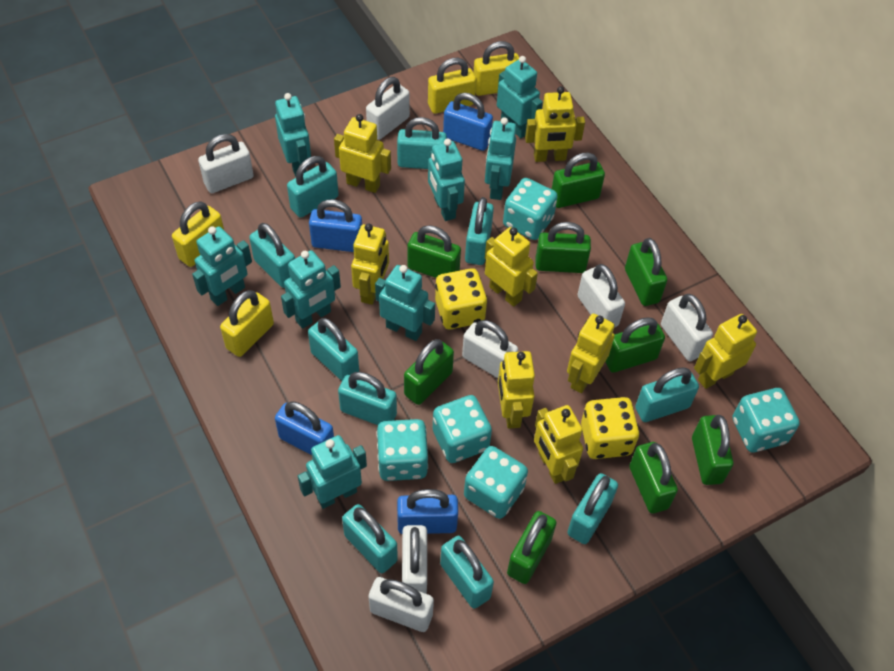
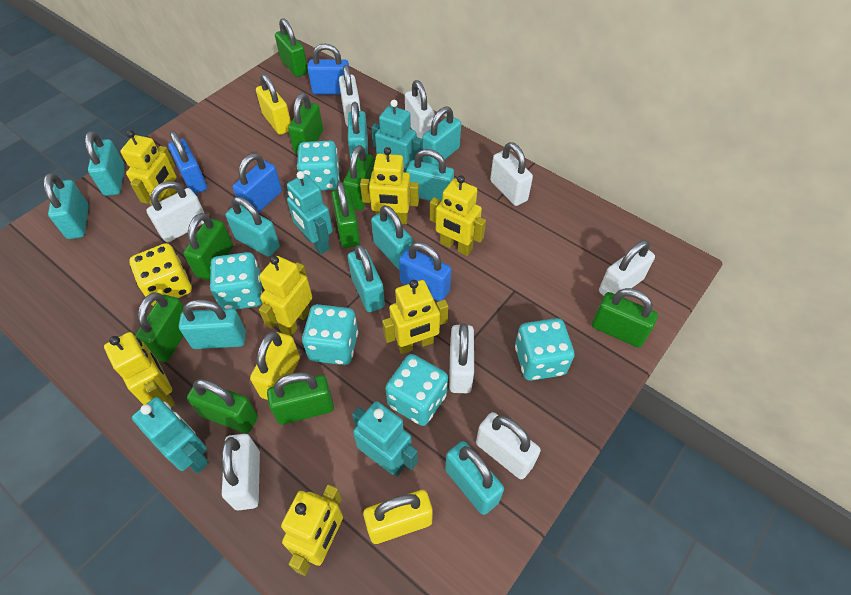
turquoise robot: 8 -> 4
white padlock: 7 -> 8
yellow dice: 2 -> 1
yellow padlock: 4 -> 3
yellow robot: 8 -> 7

